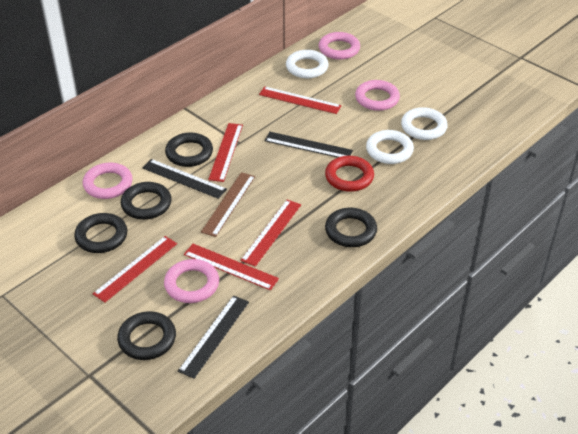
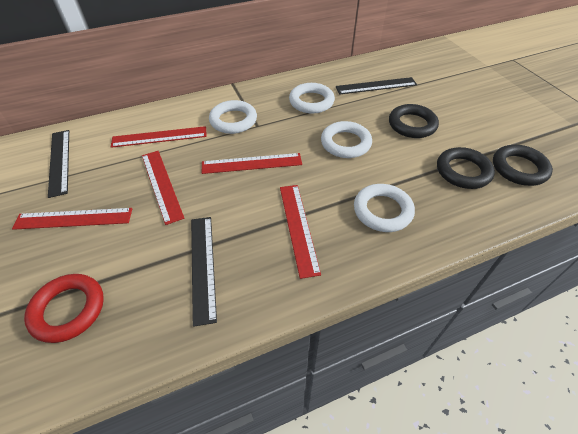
black ring: 5 -> 3
brown ruler: 1 -> 0
pink ring: 4 -> 0
white ring: 3 -> 4

